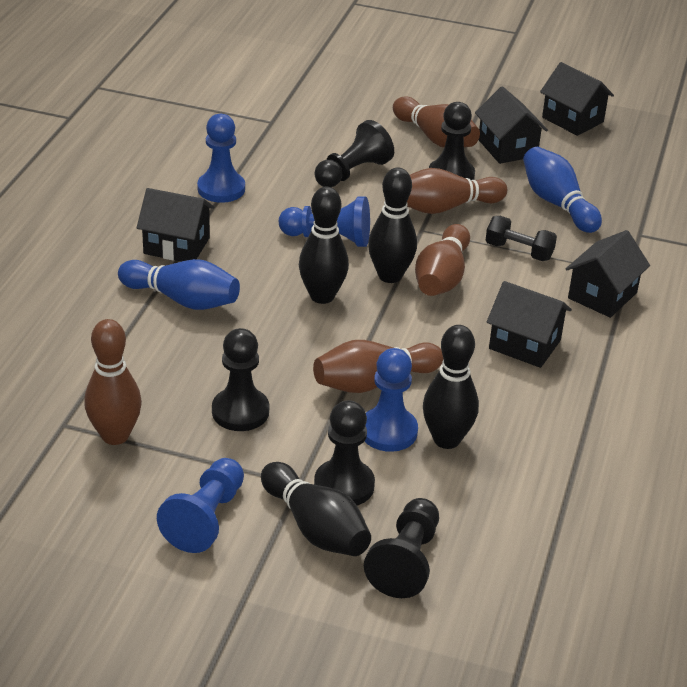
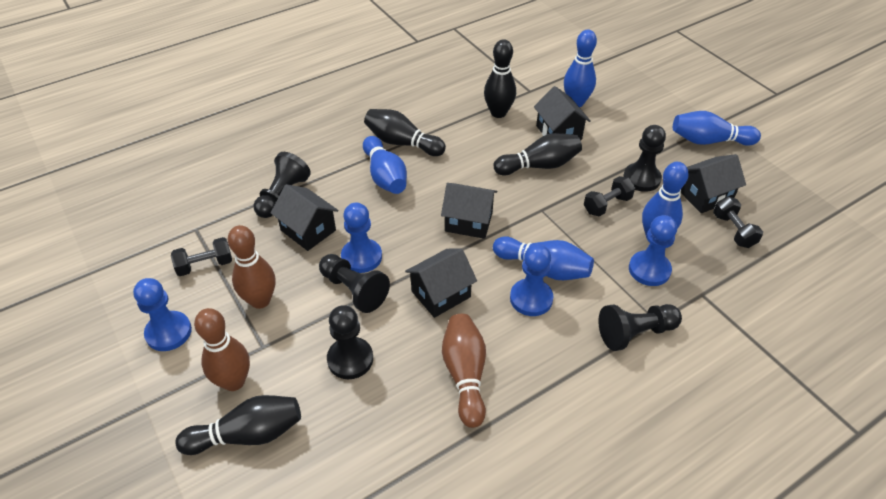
black dumbbell: 1 -> 3
blue bowling pin: 2 -> 5
brown bowling pin: 5 -> 3

